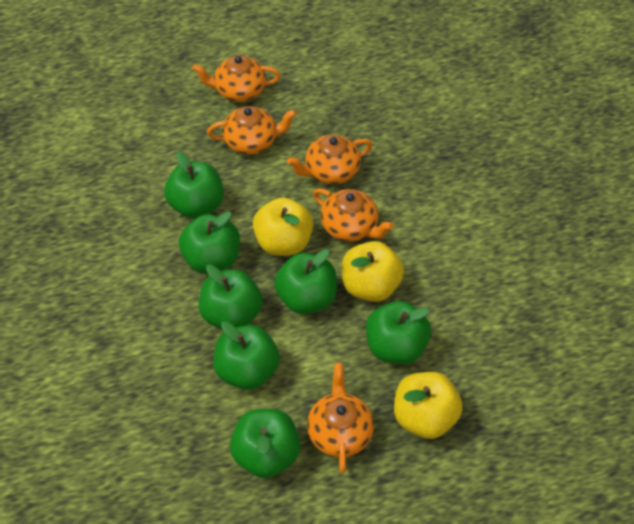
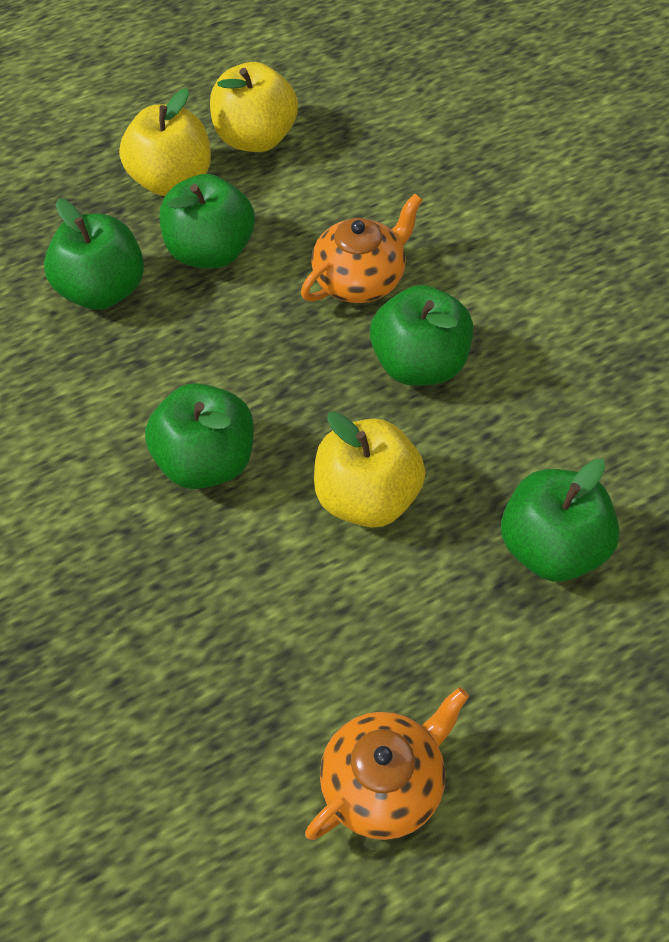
green apple: 7 -> 5
orange teapot: 5 -> 2

